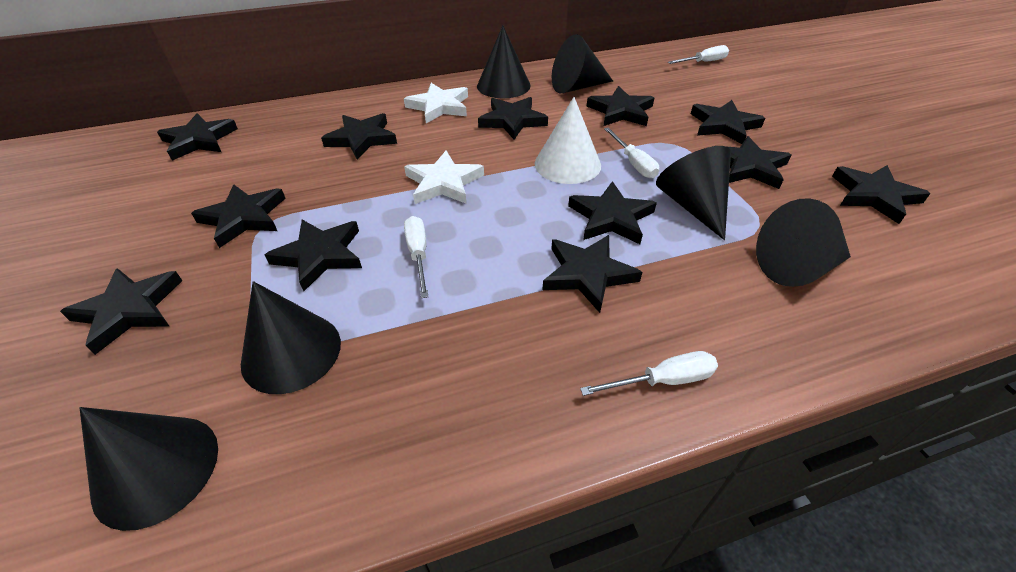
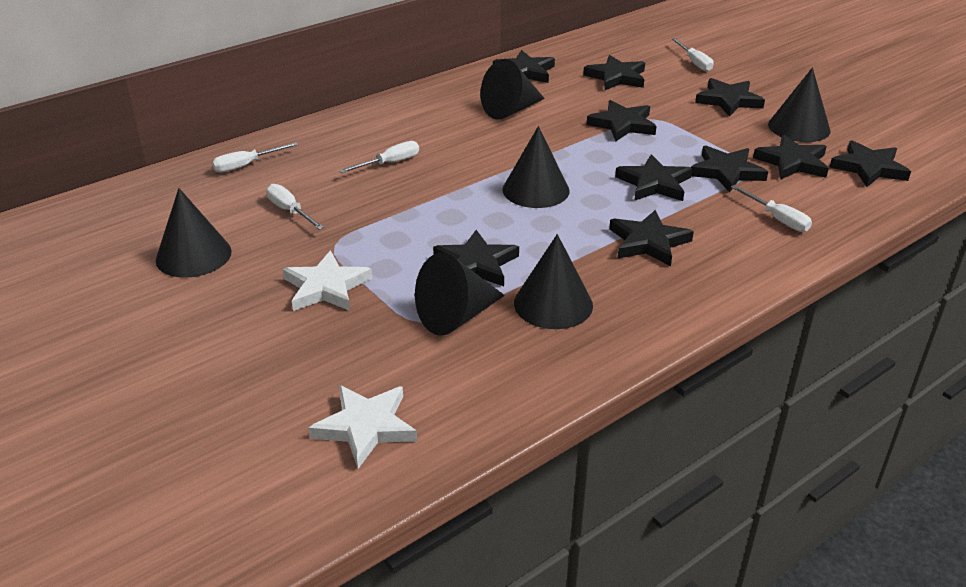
black star: 12 -> 10
white cone: 1 -> 0
white screwdriver: 4 -> 5

